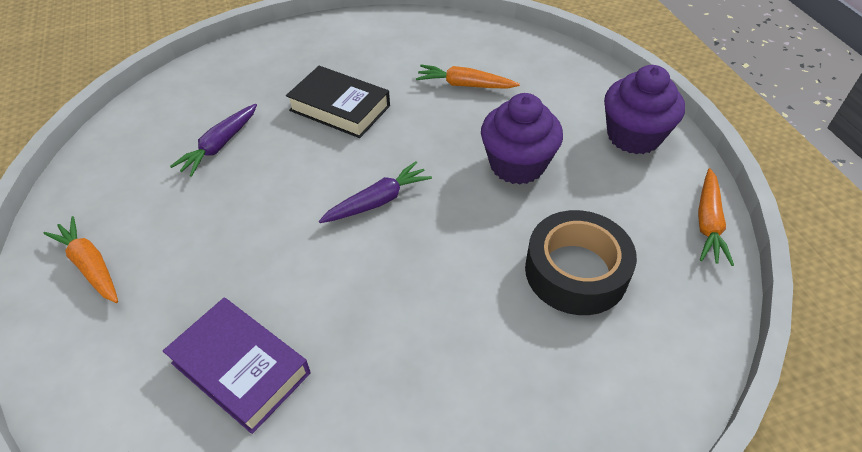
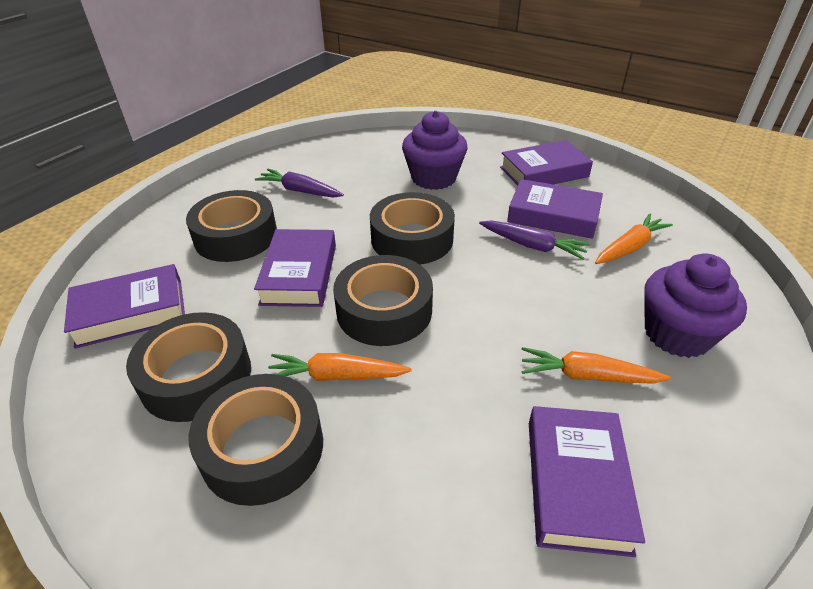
black book: 1 -> 0
black tape: 1 -> 5
purple book: 1 -> 5

